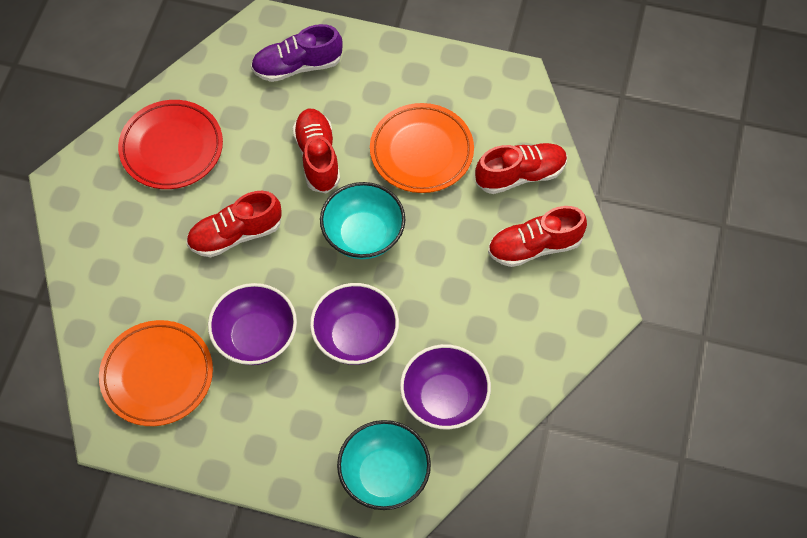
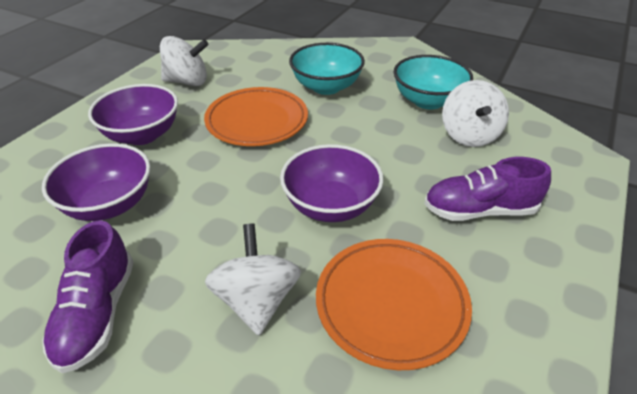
purple shoe: 1 -> 2
red plate: 1 -> 0
red shoe: 4 -> 0
white spinning top: 0 -> 3

